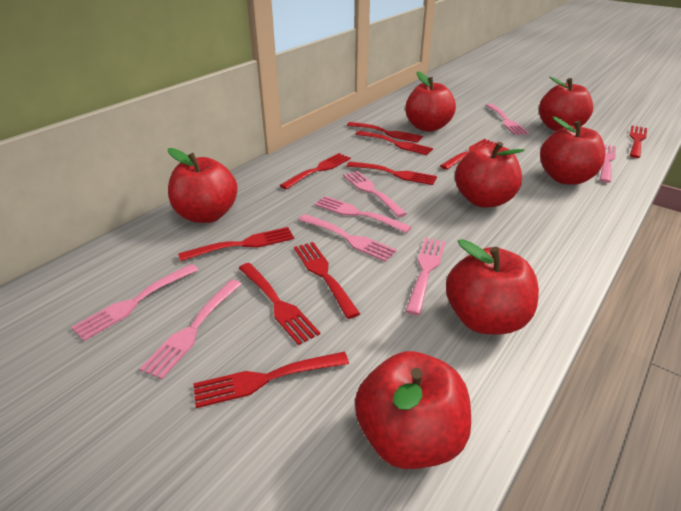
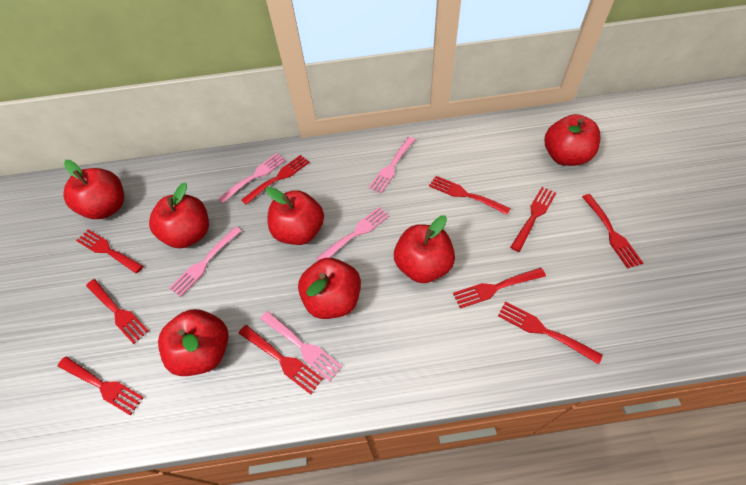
pink fork: 8 -> 5

